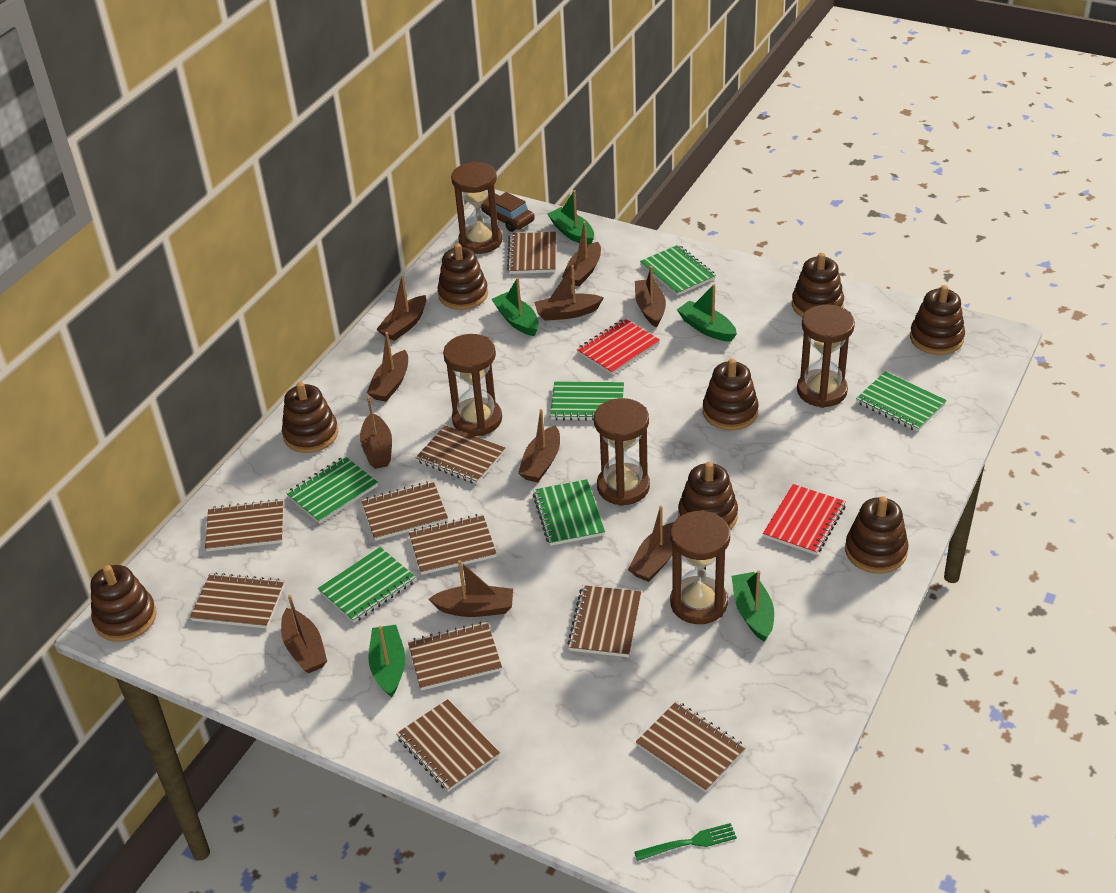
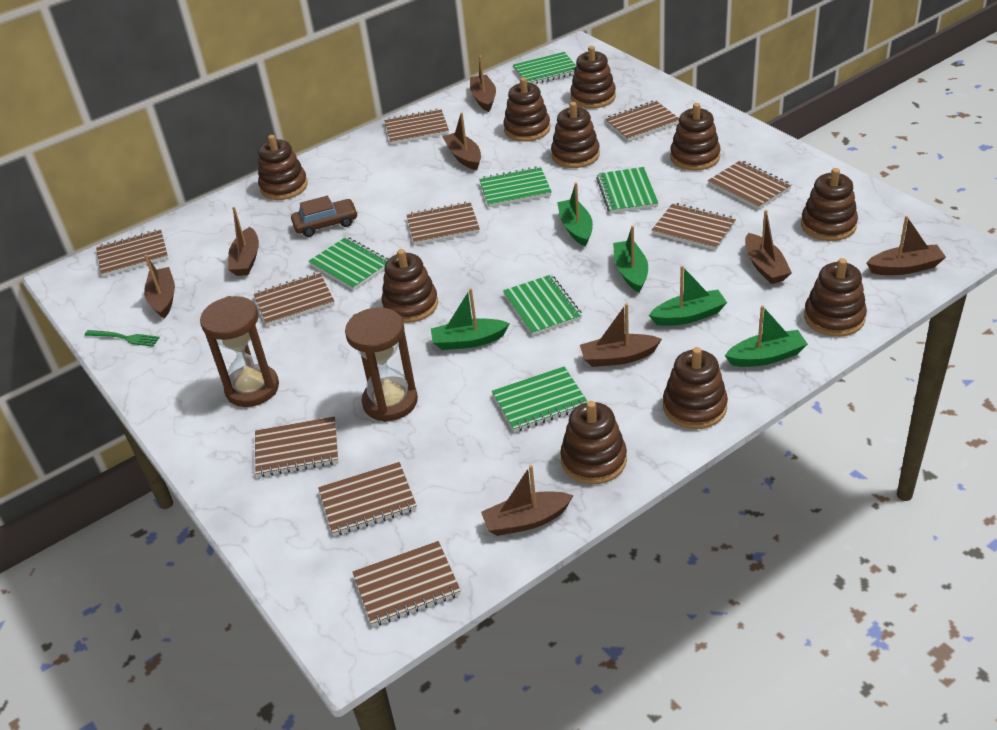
brown boat: 10 -> 8
brown hourglass: 5 -> 2
brown stacking toy: 8 -> 10
red notebook: 2 -> 0

